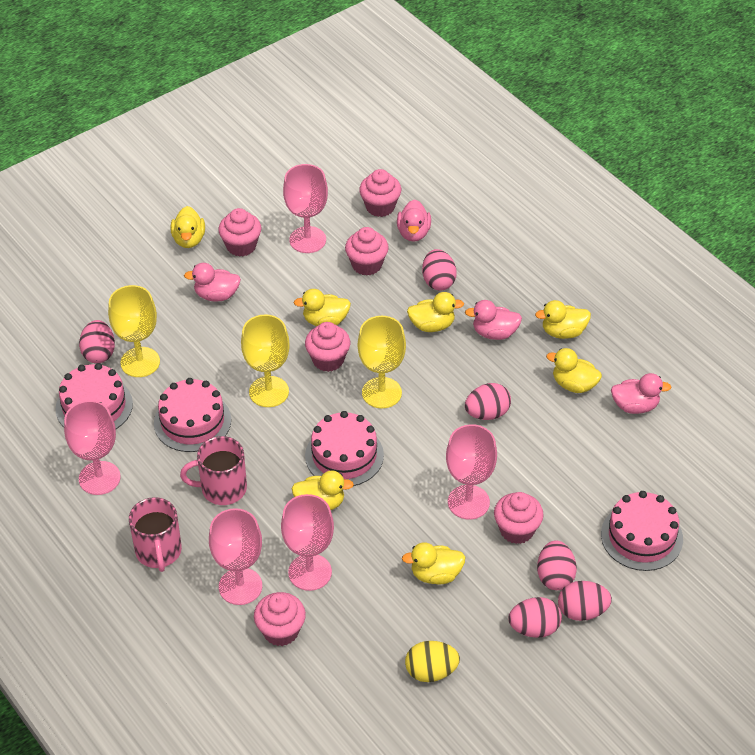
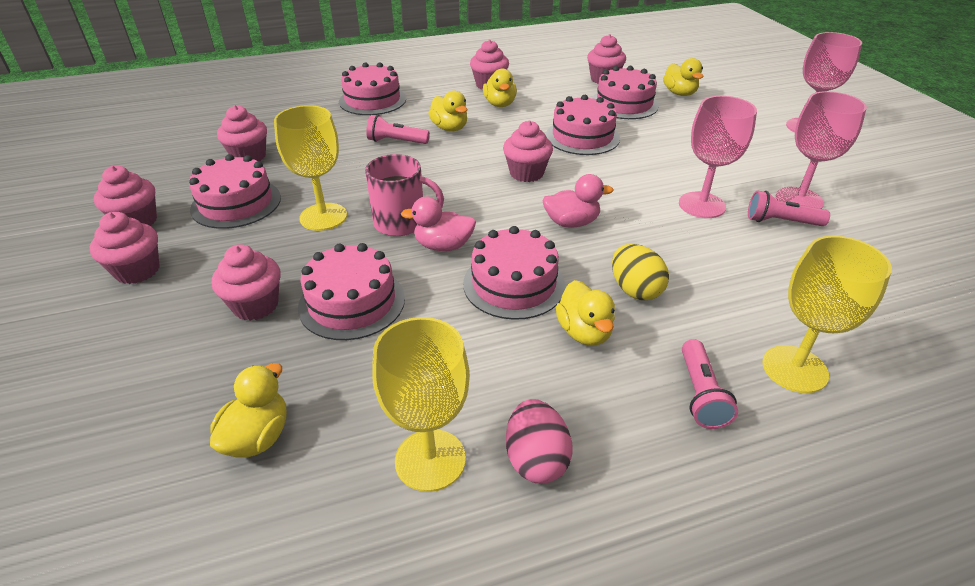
pink cake: 4 -> 6
pink cupcake: 6 -> 7
pink duck: 4 -> 2
pink egg: 6 -> 1
pink flashlight: 0 -> 3
pink goblet: 5 -> 3
pink mug: 2 -> 1
yellow duck: 7 -> 5

